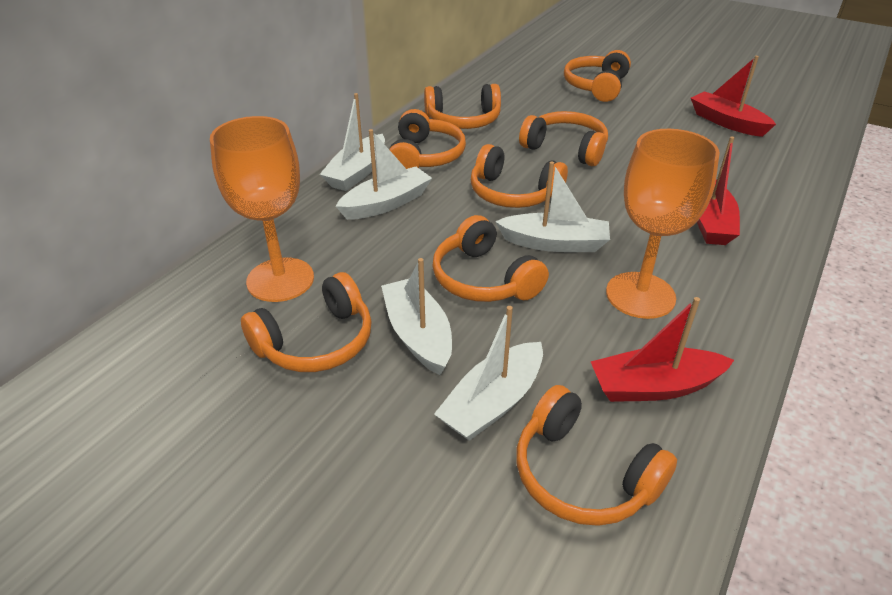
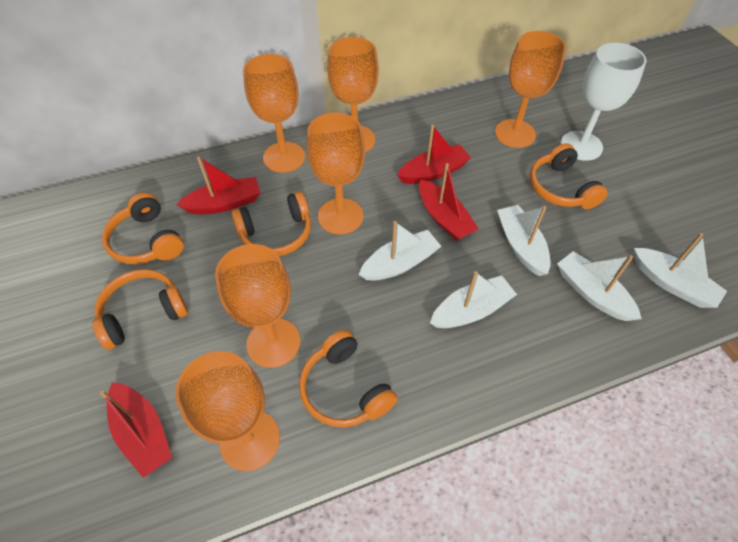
orange goblet: 2 -> 6
orange headphones: 8 -> 5
red boat: 3 -> 4
white goblet: 0 -> 1

